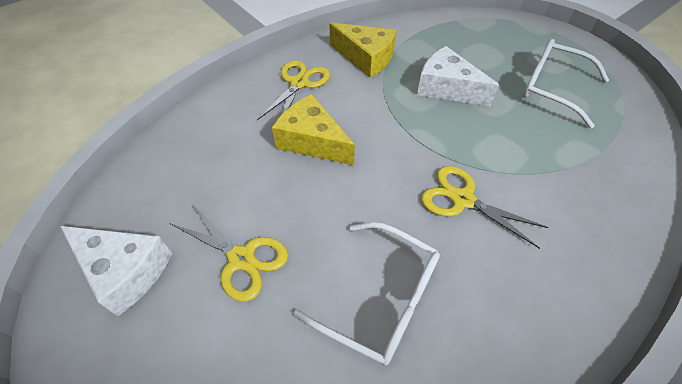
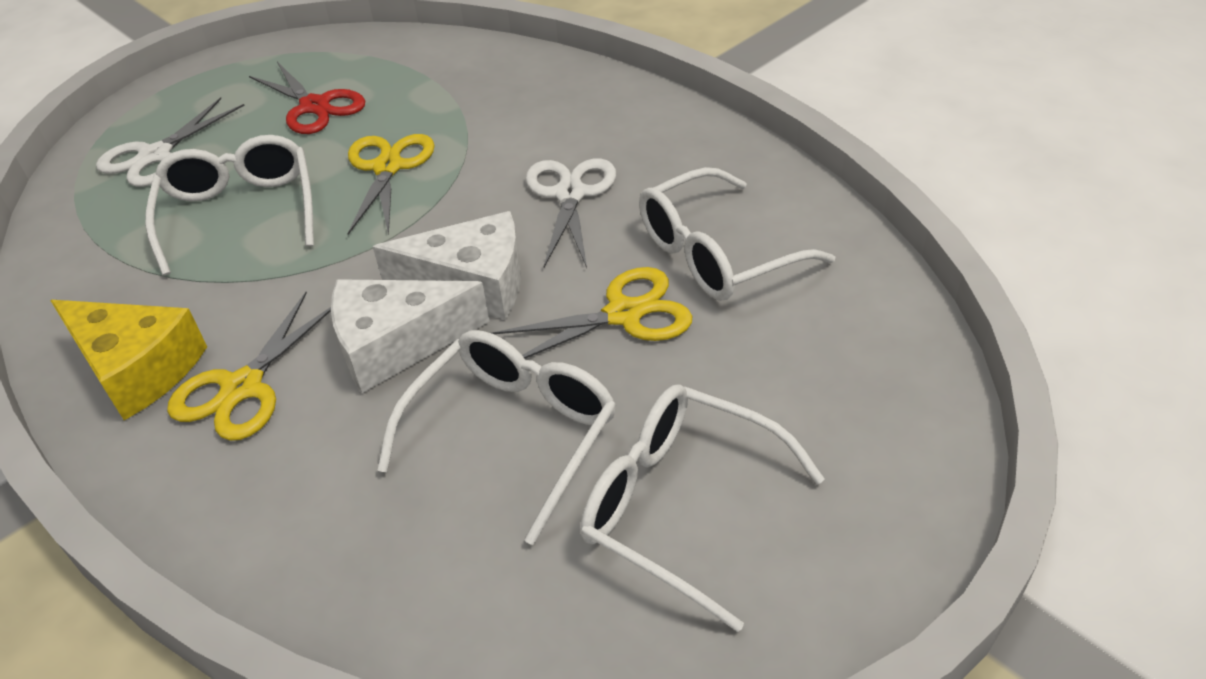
red scissors: 0 -> 1
white glasses: 2 -> 4
white scissors: 0 -> 2
yellow cheese: 2 -> 1

